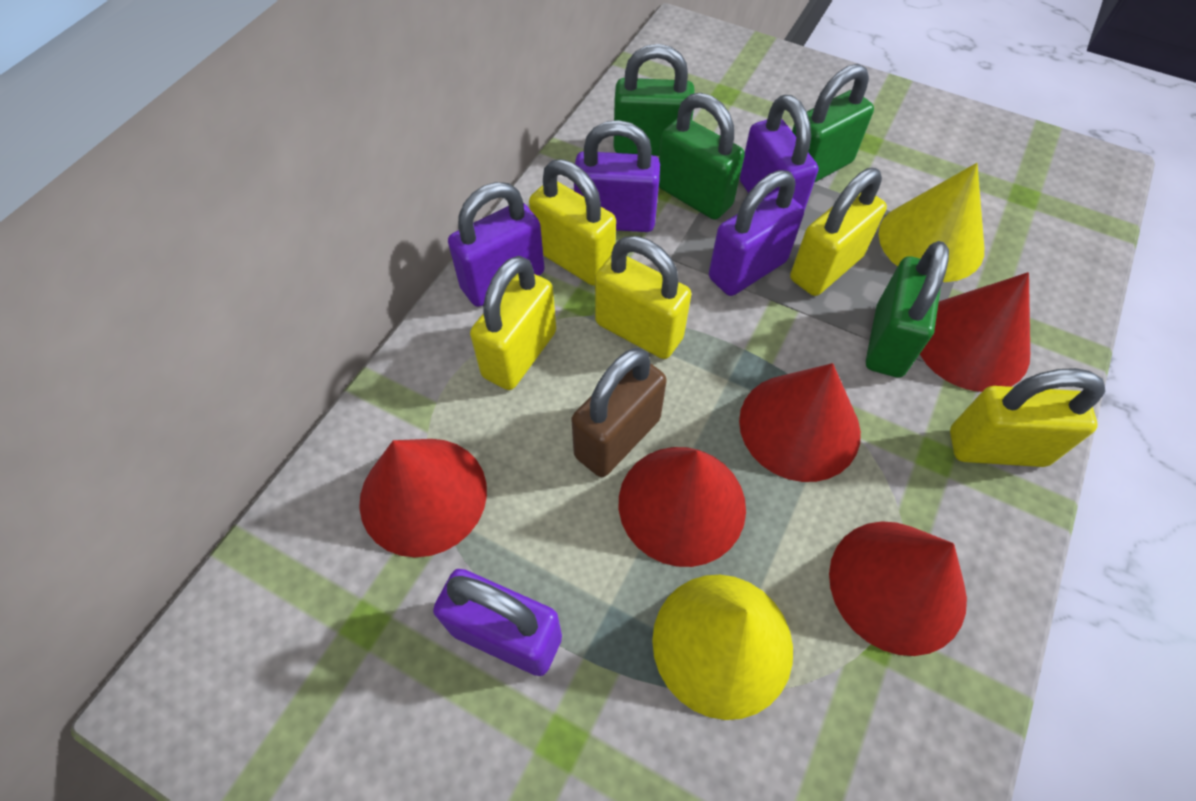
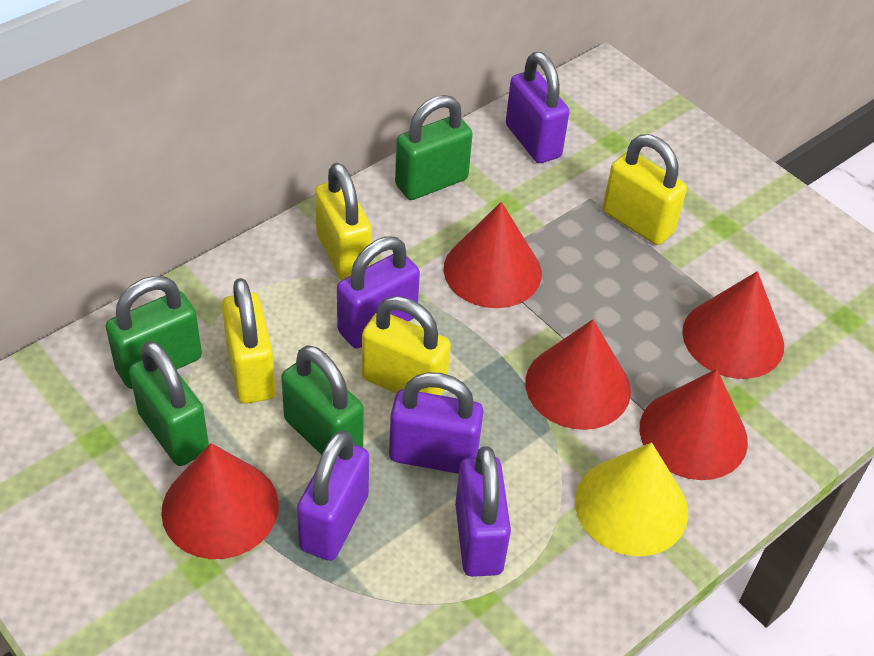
brown padlock: 1 -> 0
yellow cone: 2 -> 1
yellow padlock: 5 -> 4

